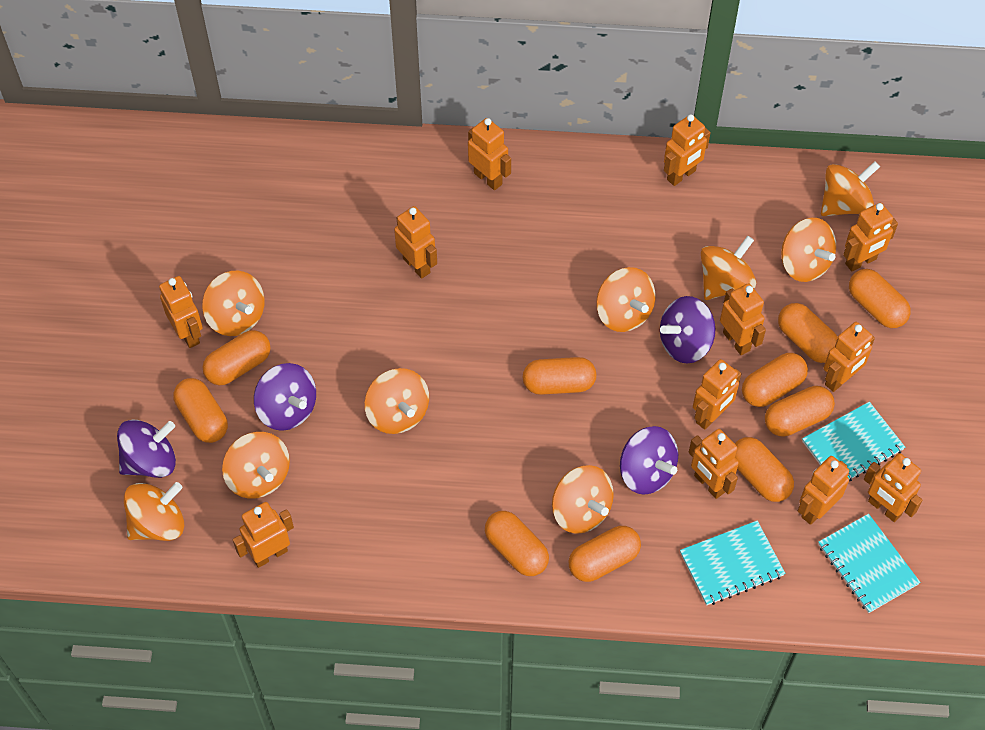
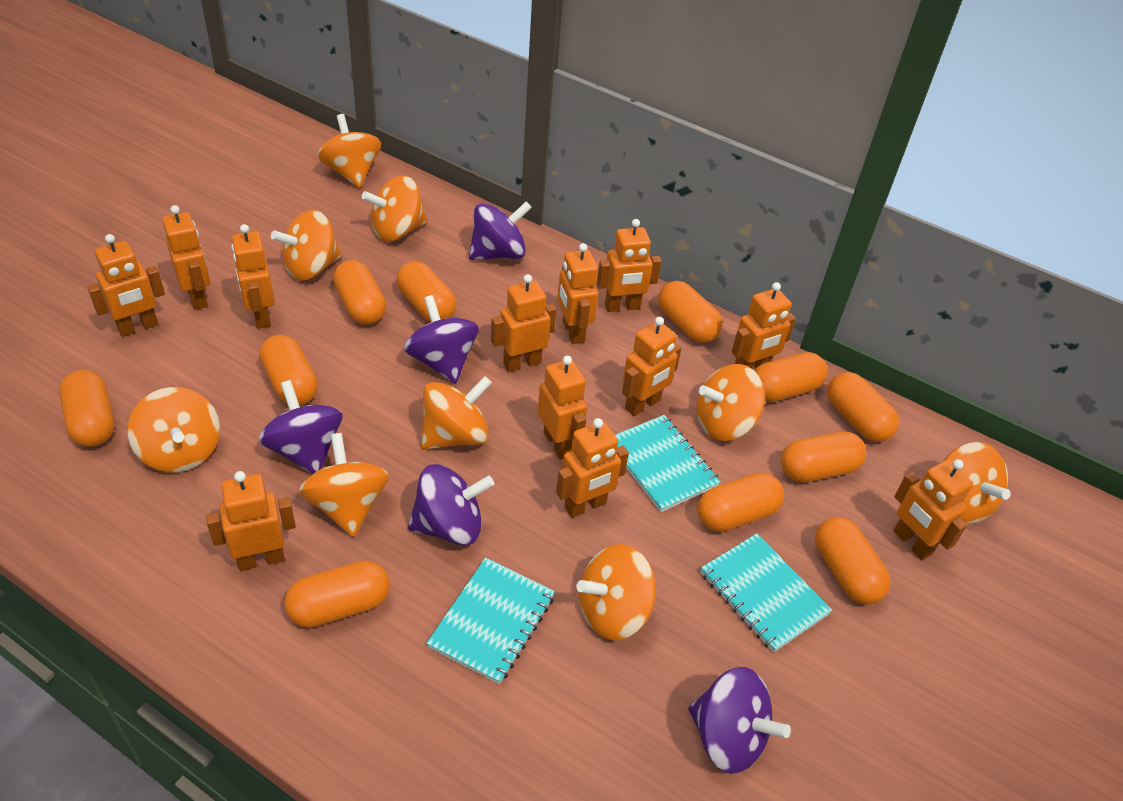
orange capsule: 10 -> 11
purple spinning top: 4 -> 5

